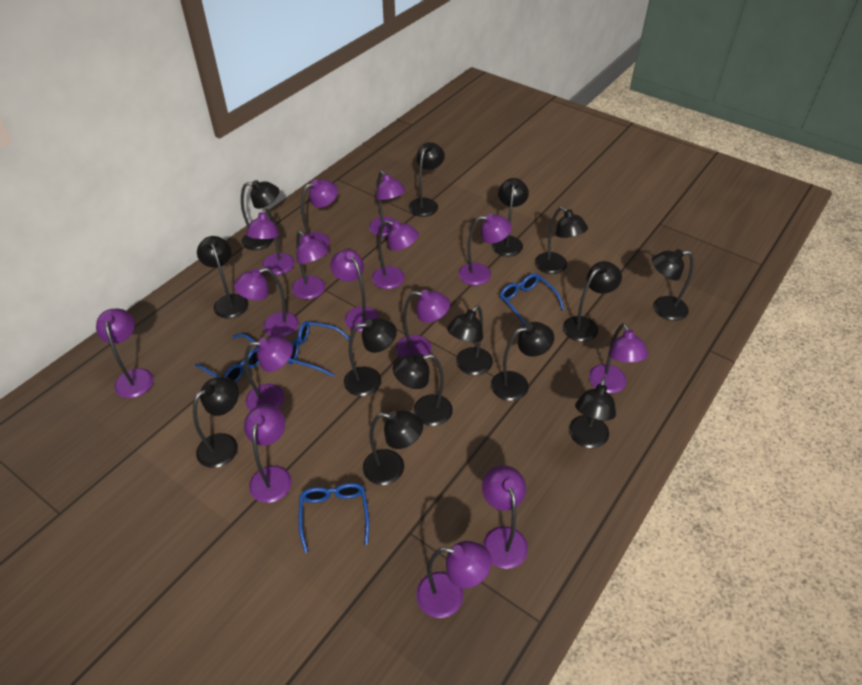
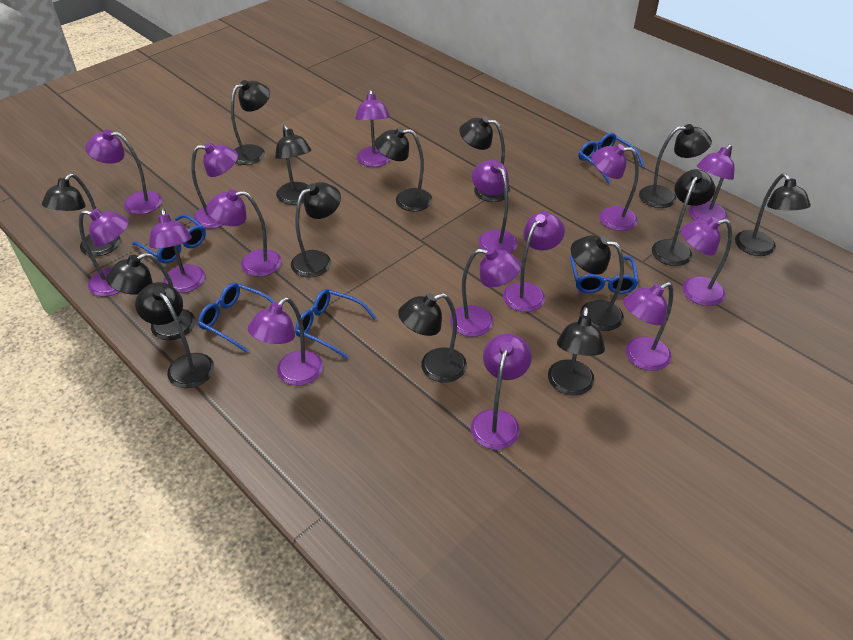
blue glasses: 4 -> 5

